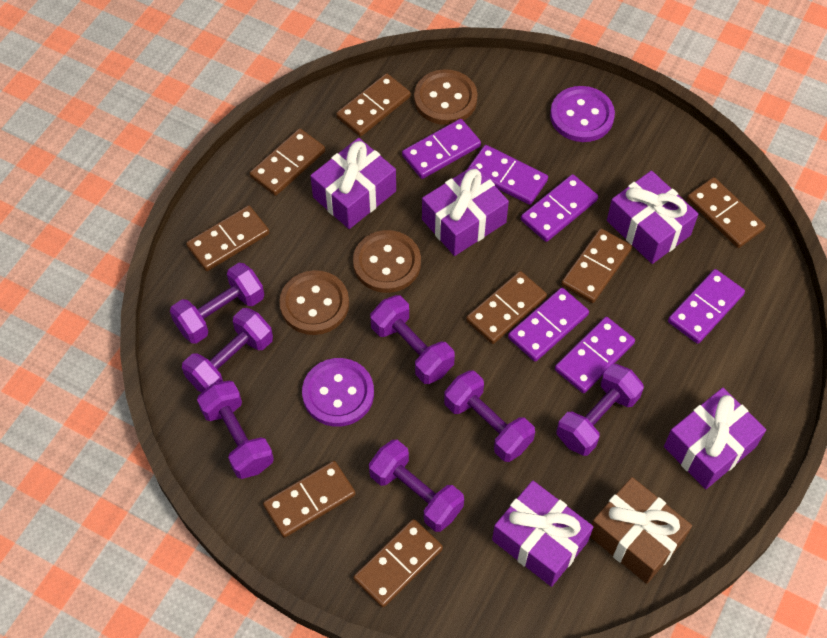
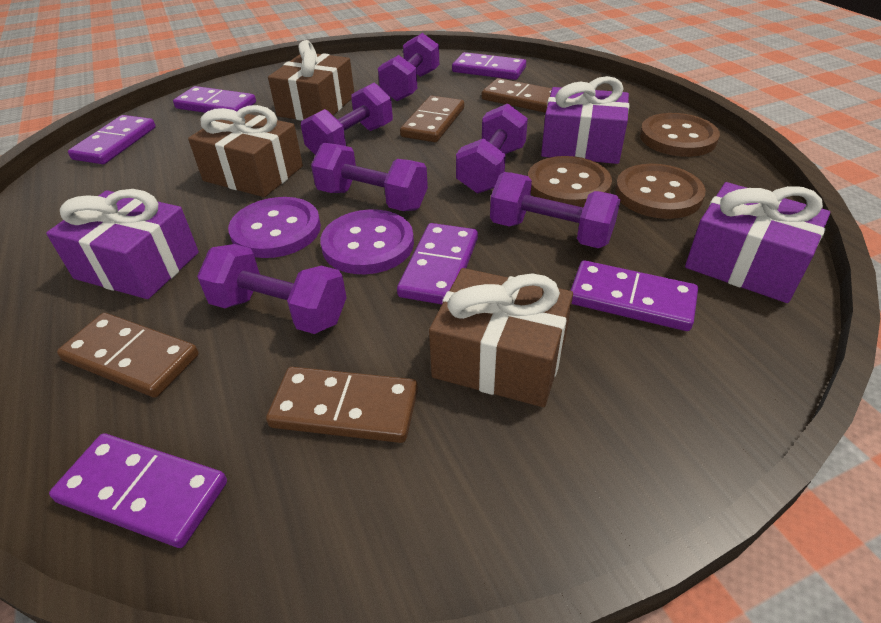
brown domino: 8 -> 4
brown gift: 1 -> 3
purple dumbbell: 7 -> 6
purple gift: 5 -> 3

